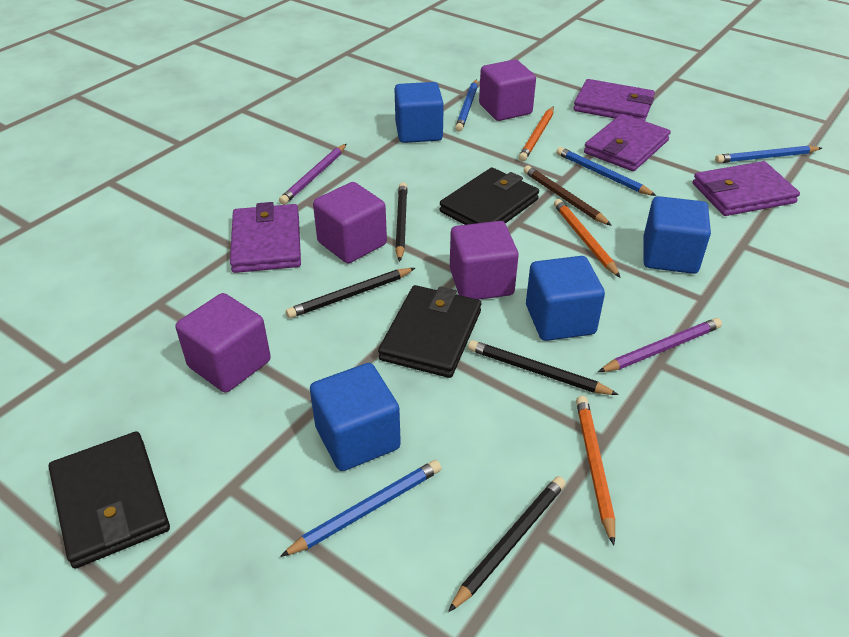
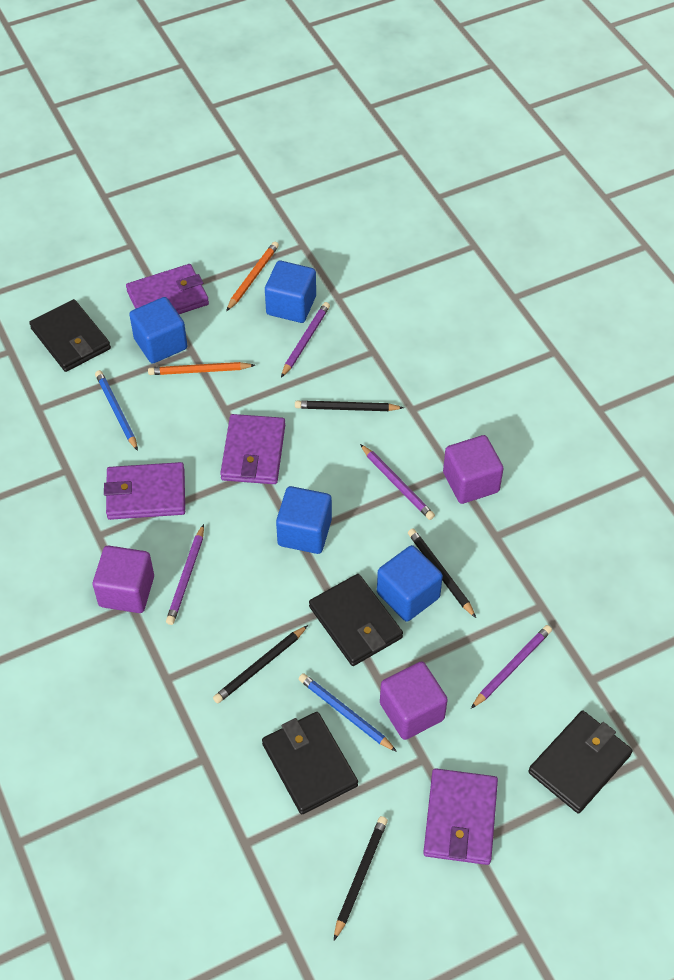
black wallet: 3 -> 4
blue pencil: 4 -> 2
brown pencil: 1 -> 0
orange pencil: 3 -> 2
purple cube: 4 -> 3
purple pencil: 2 -> 4

